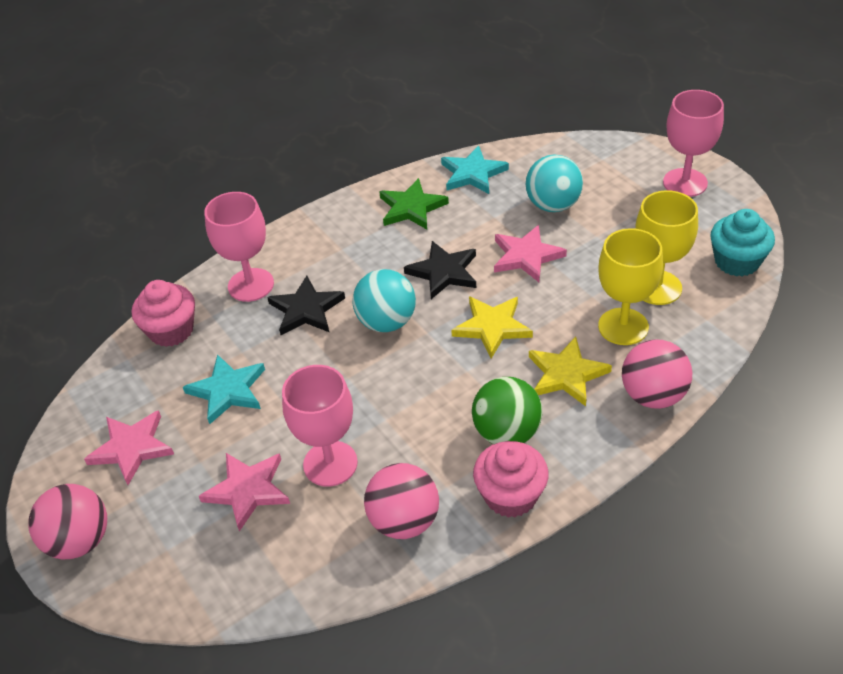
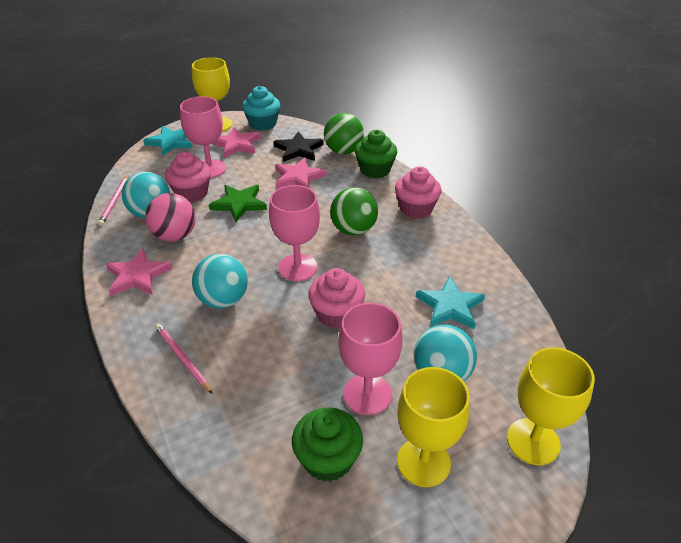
black star: 2 -> 1
green ball: 1 -> 2
green cupcake: 0 -> 2
pink ball: 3 -> 1
pink cupcake: 2 -> 3
pink pencil: 0 -> 2
turquoise ball: 2 -> 3
yellow goblet: 2 -> 3
yellow star: 2 -> 0

